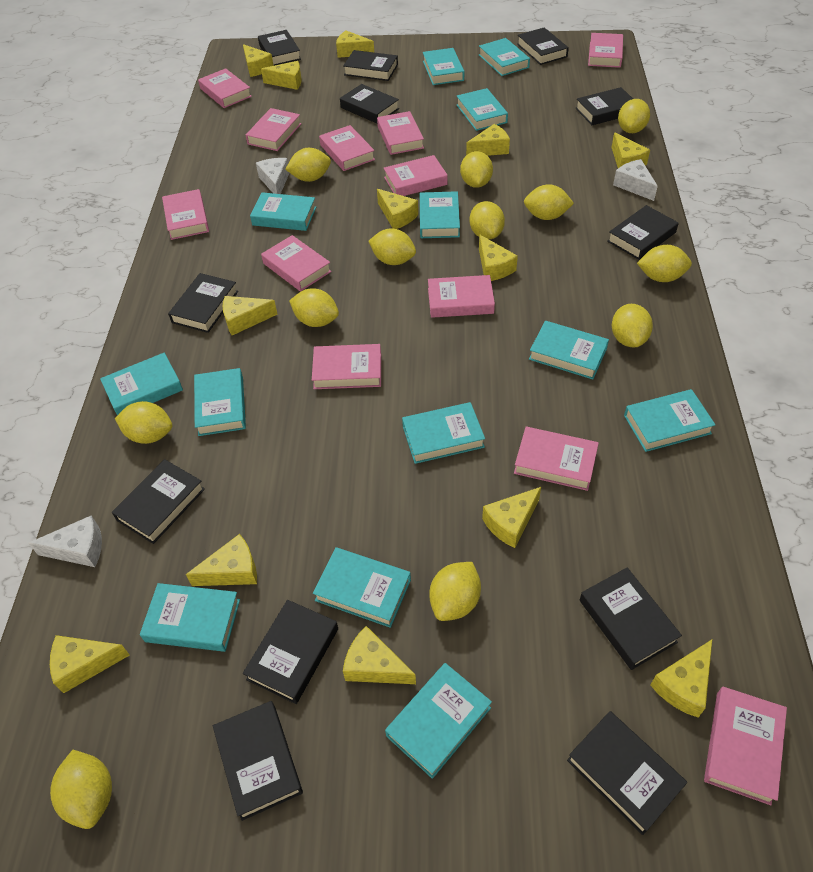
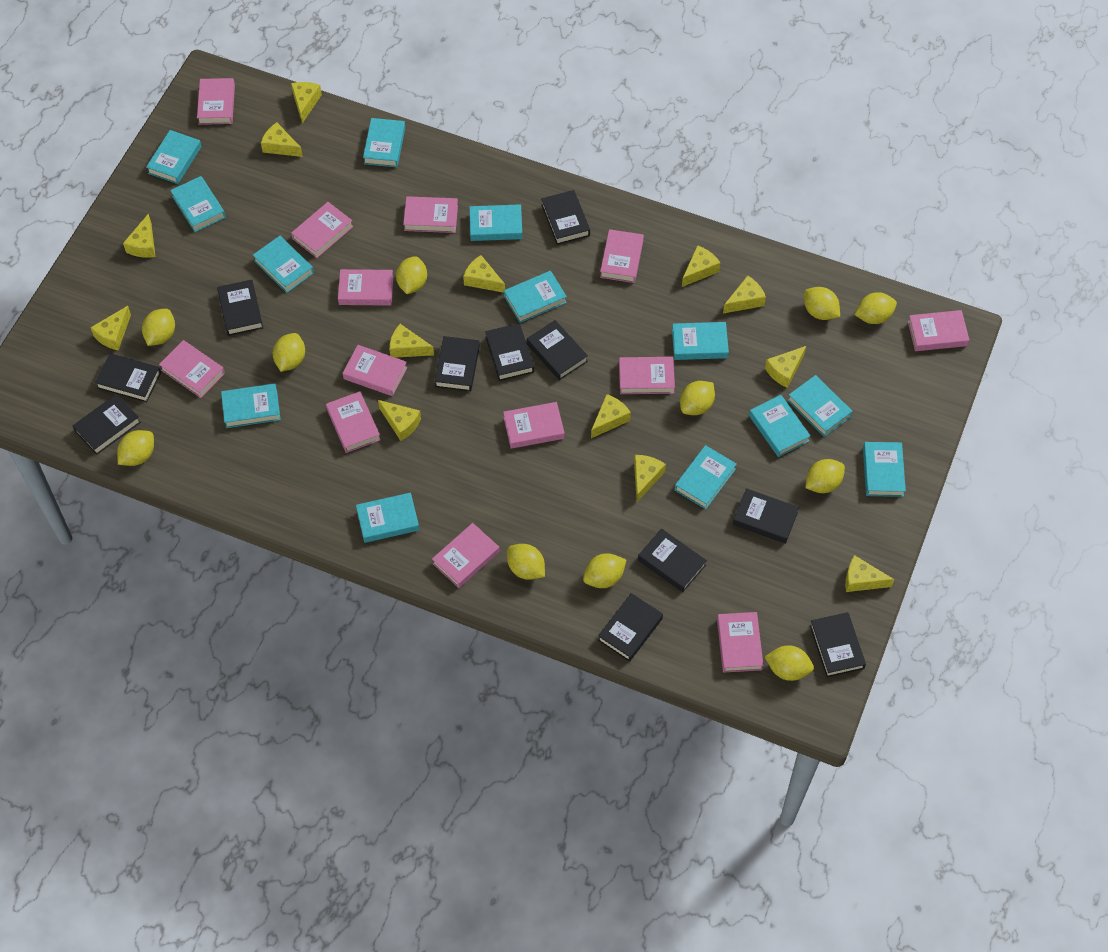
black book: 12 -> 11
pink book: 12 -> 13
white cheese: 3 -> 0
yellow lemon: 12 -> 11

